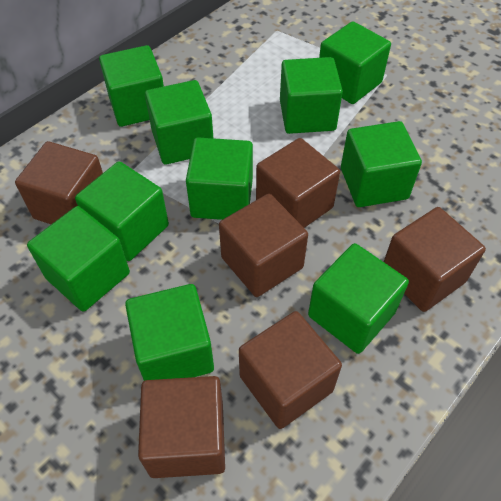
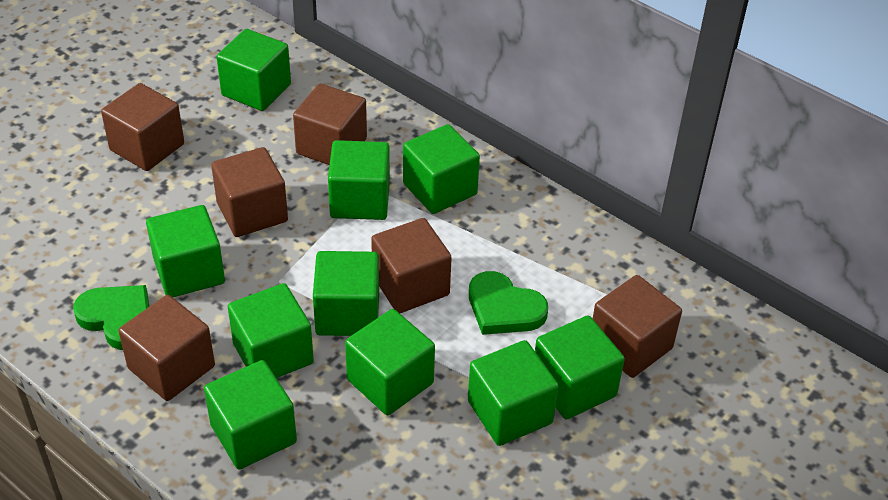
green heart: 0 -> 2

